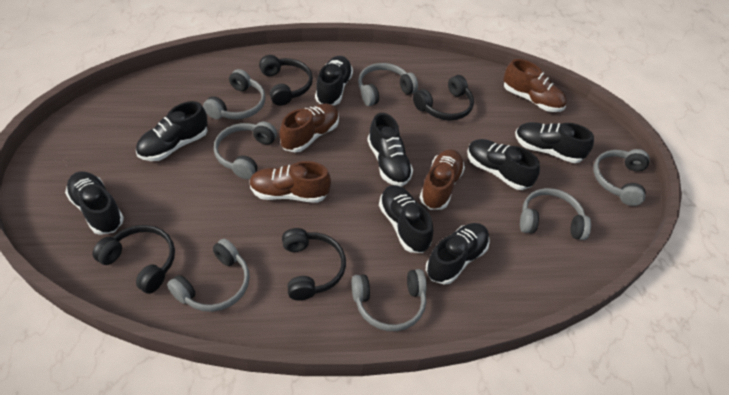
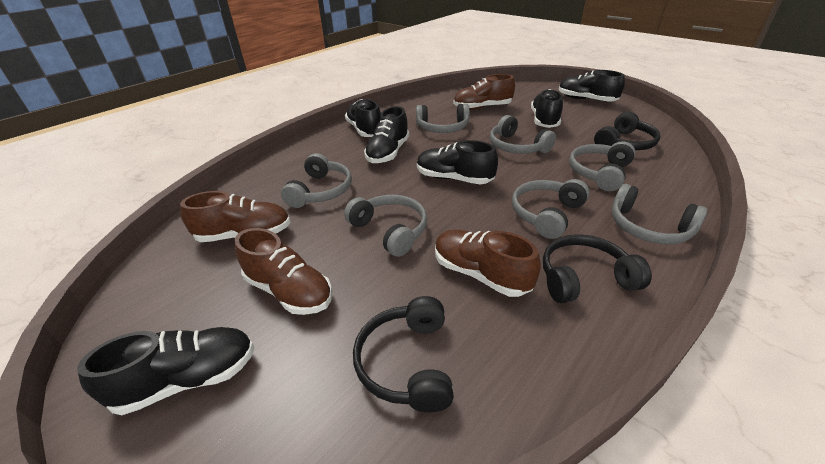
black headphones: 4 -> 3
black shoe: 8 -> 6

